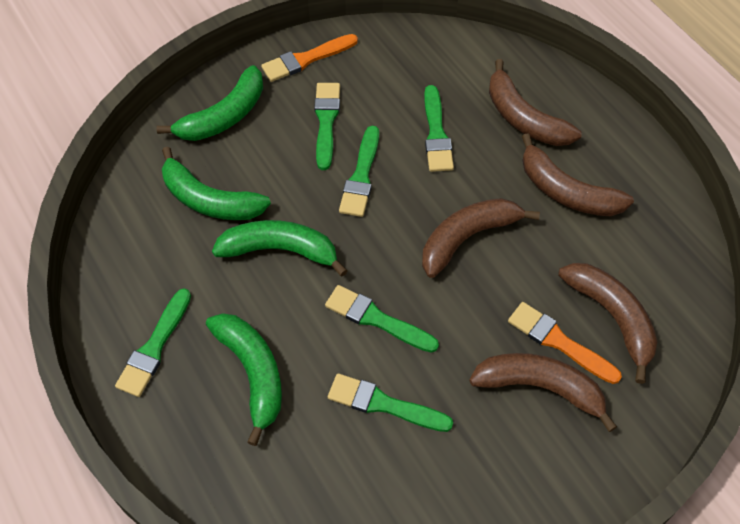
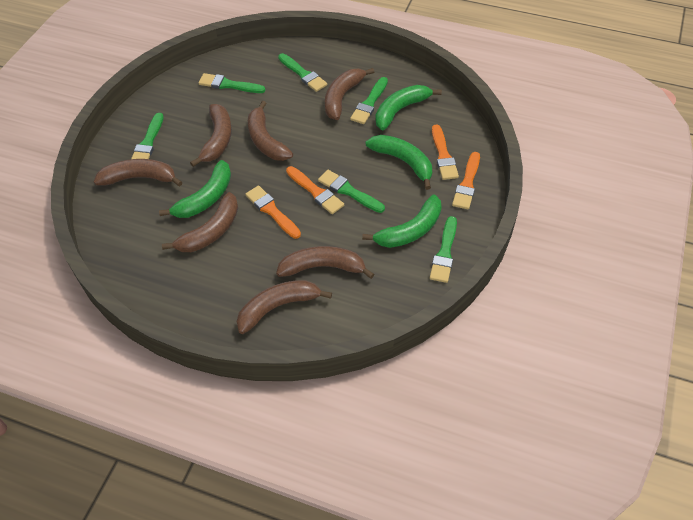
brown banana: 5 -> 7
orange brush: 2 -> 4

